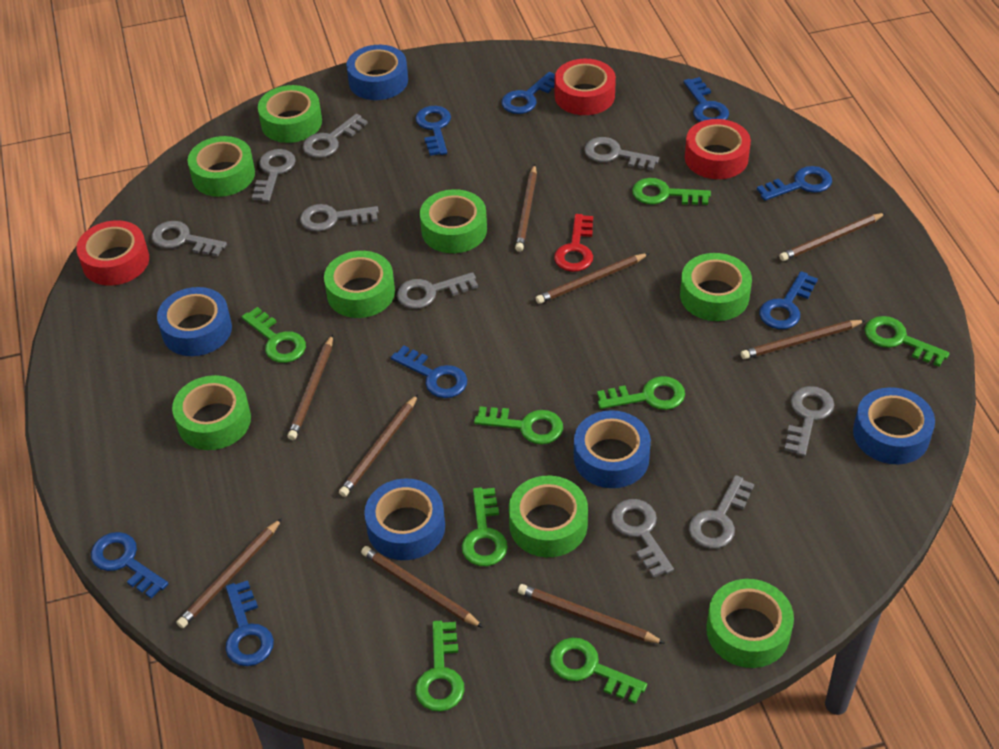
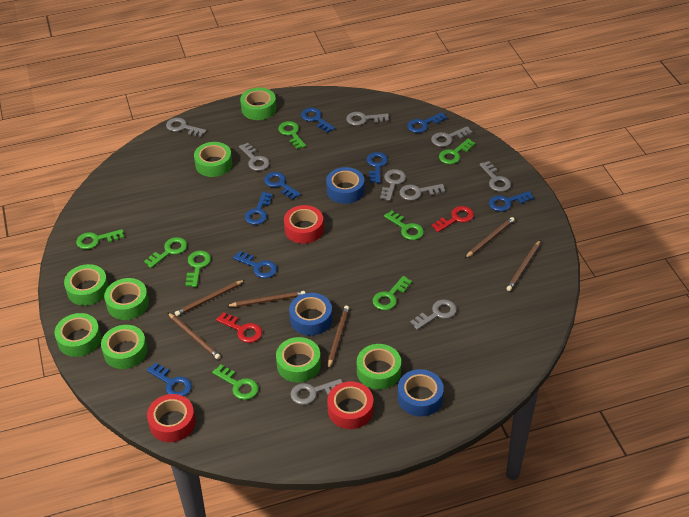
blue tape: 5 -> 3
brown pencil: 9 -> 6
red key: 1 -> 2

